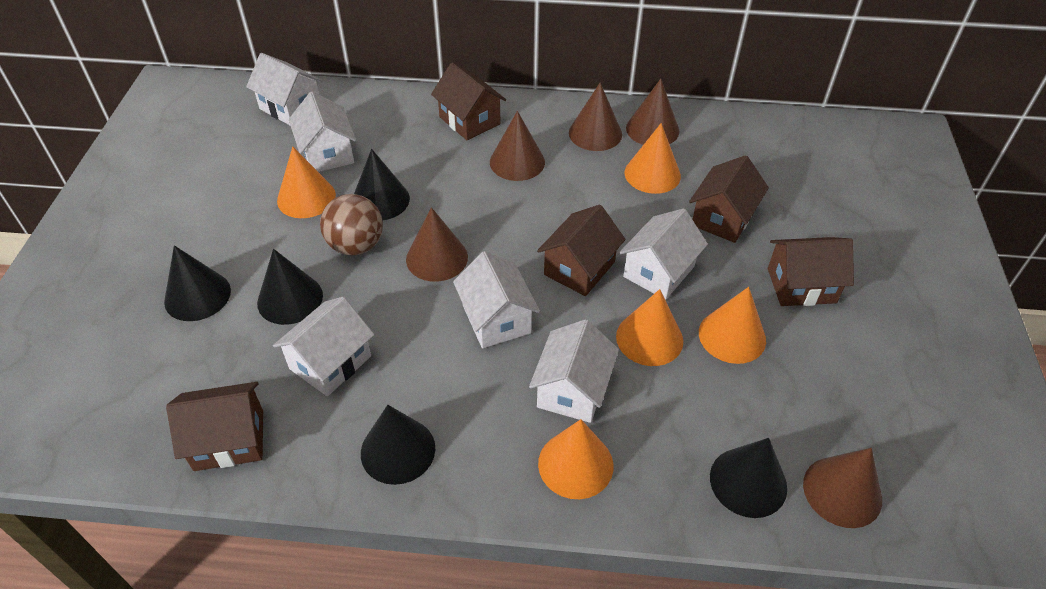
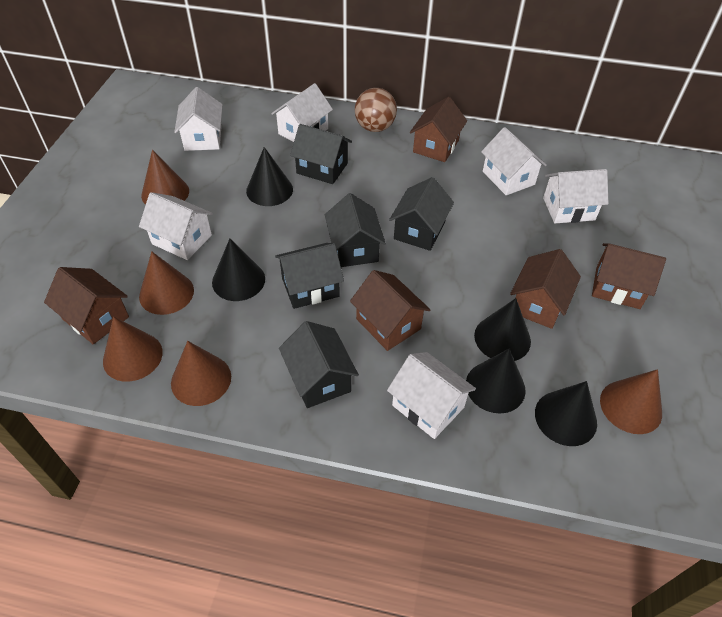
black house: 0 -> 5
orange cone: 5 -> 0

